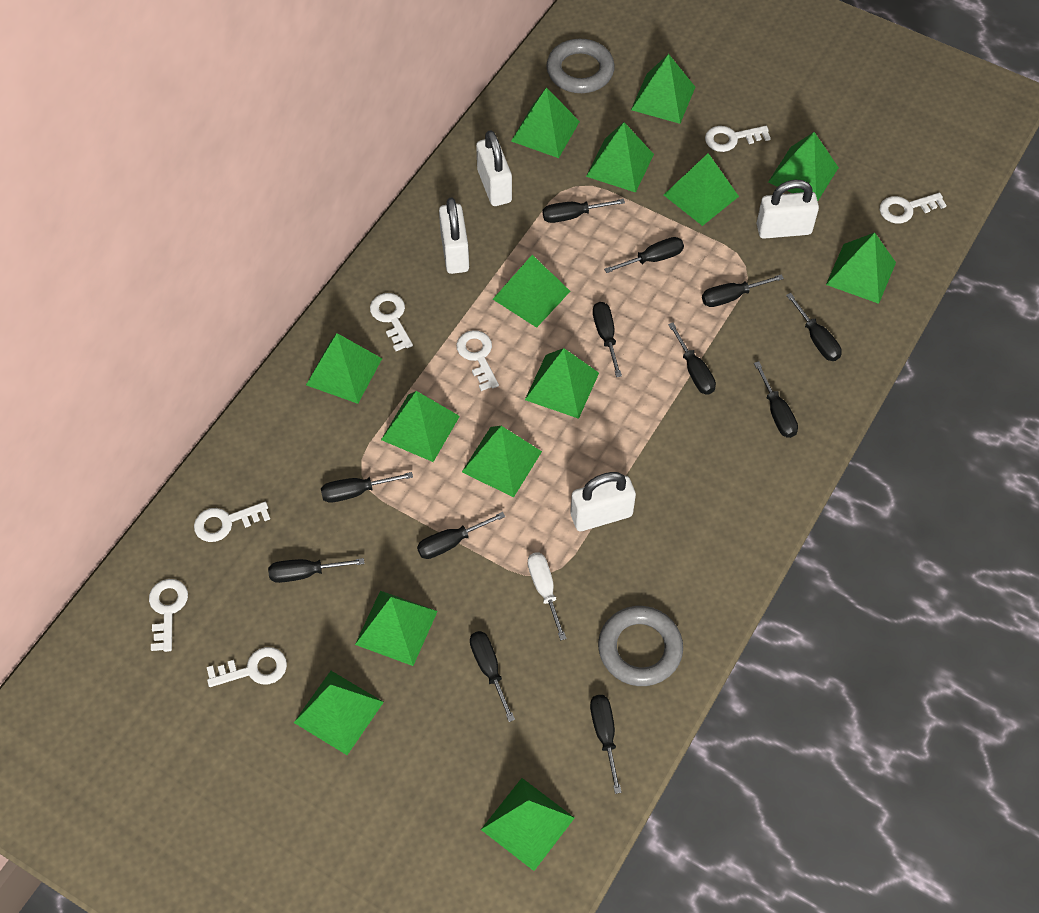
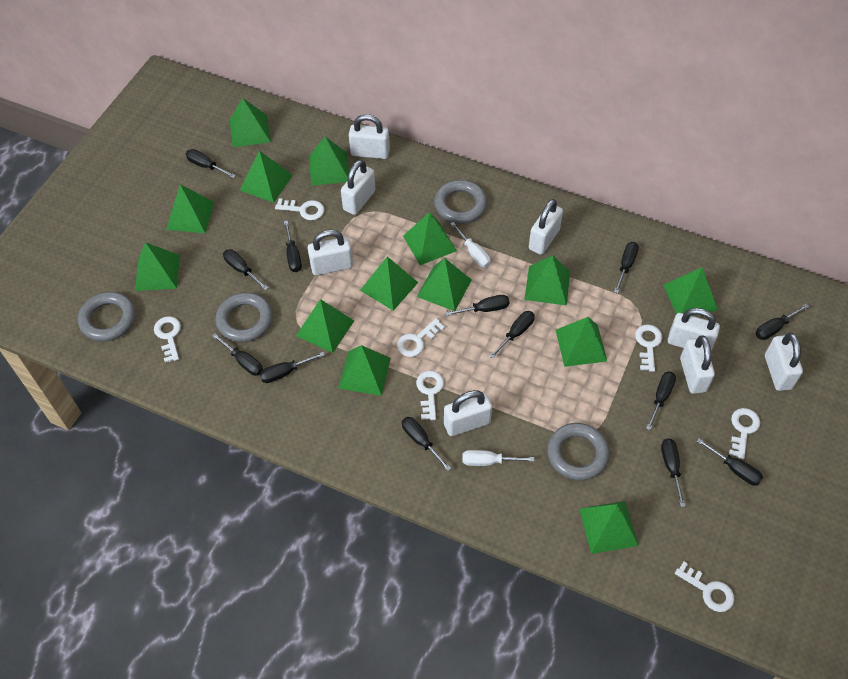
black screwdriver: 12 -> 13
grey ring: 2 -> 4
white padlock: 4 -> 8
white screwdriver: 1 -> 2

